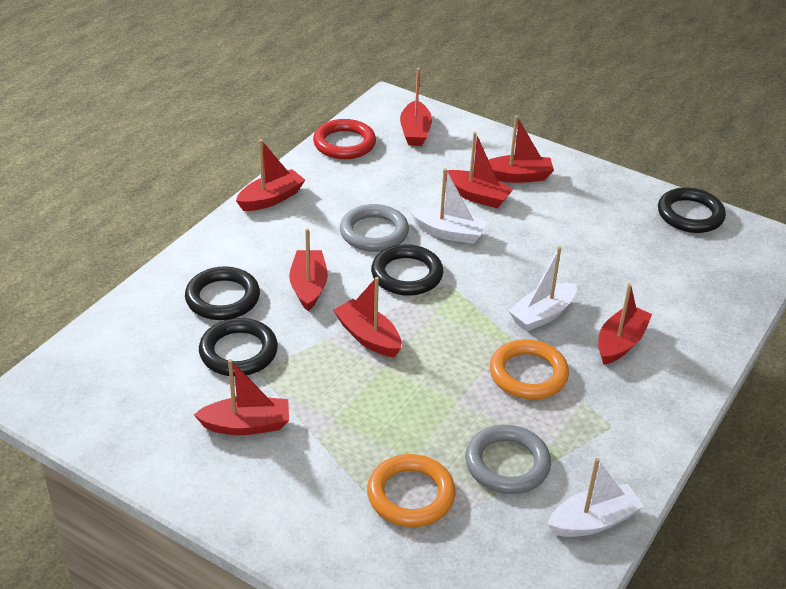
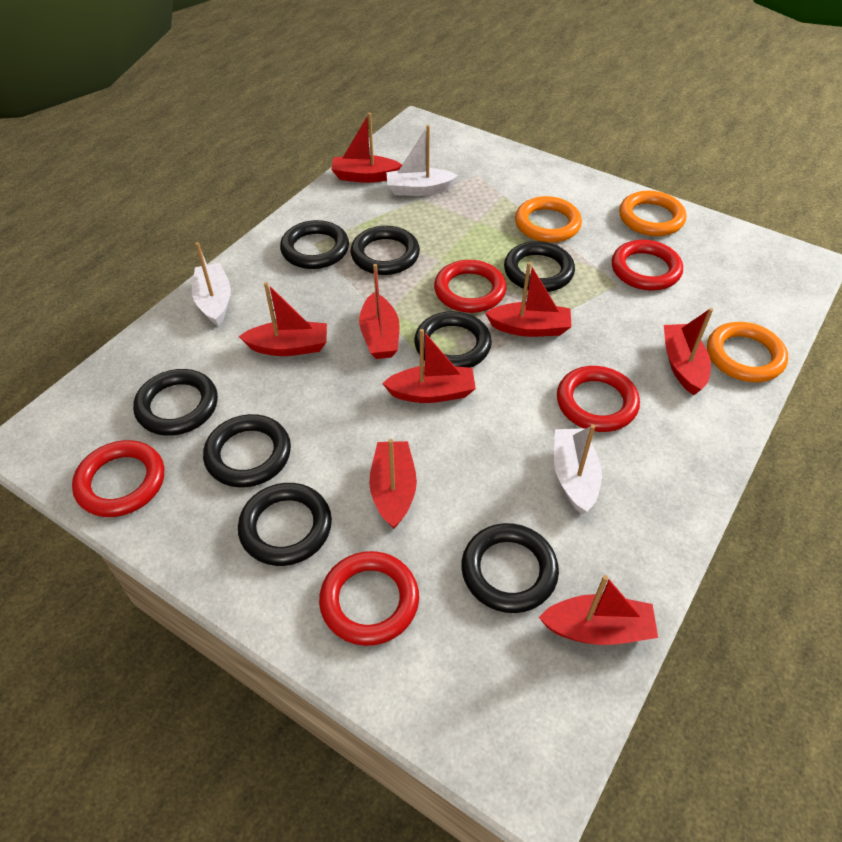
black ring: 4 -> 8
grey ring: 2 -> 0
orange ring: 2 -> 3
red ring: 1 -> 5

